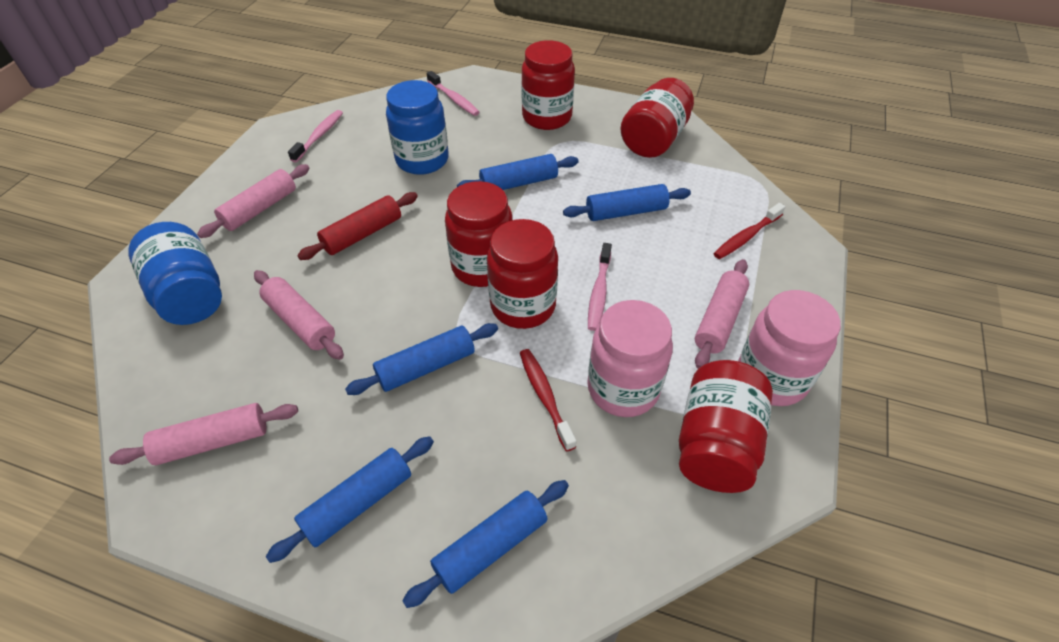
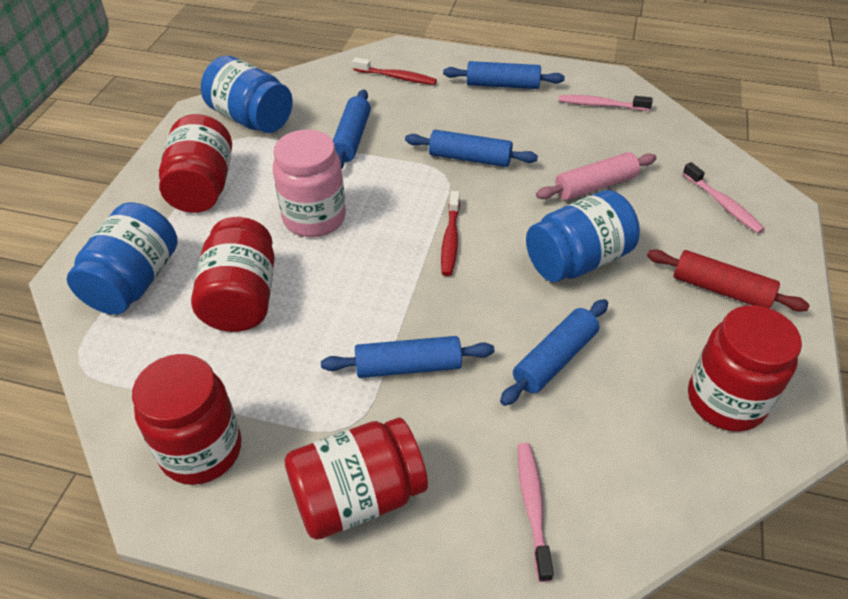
blue jar: 2 -> 3
pink jar: 2 -> 1
pink rolling pin: 4 -> 1

